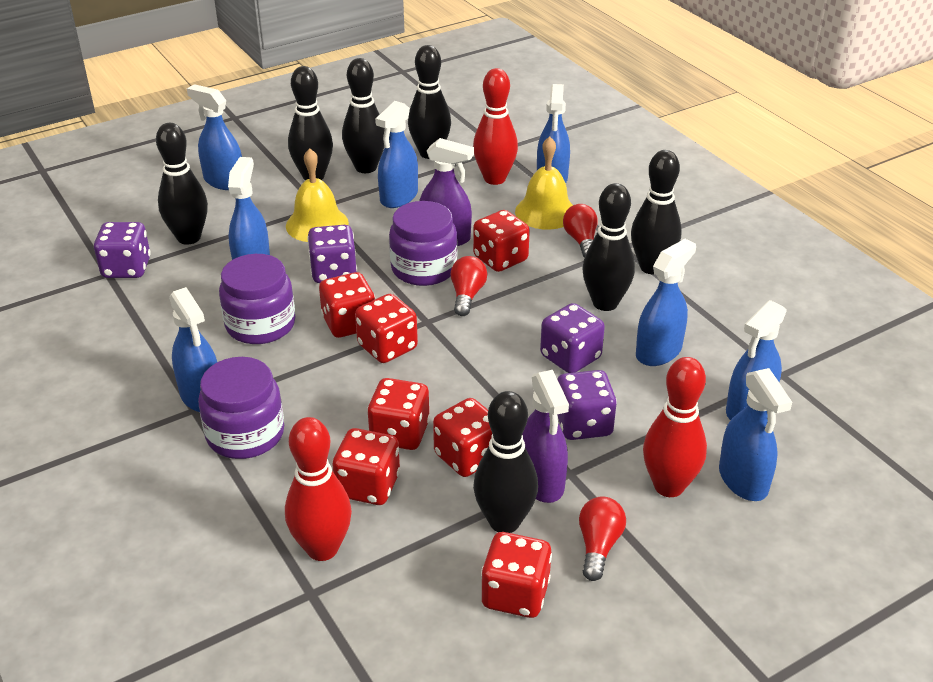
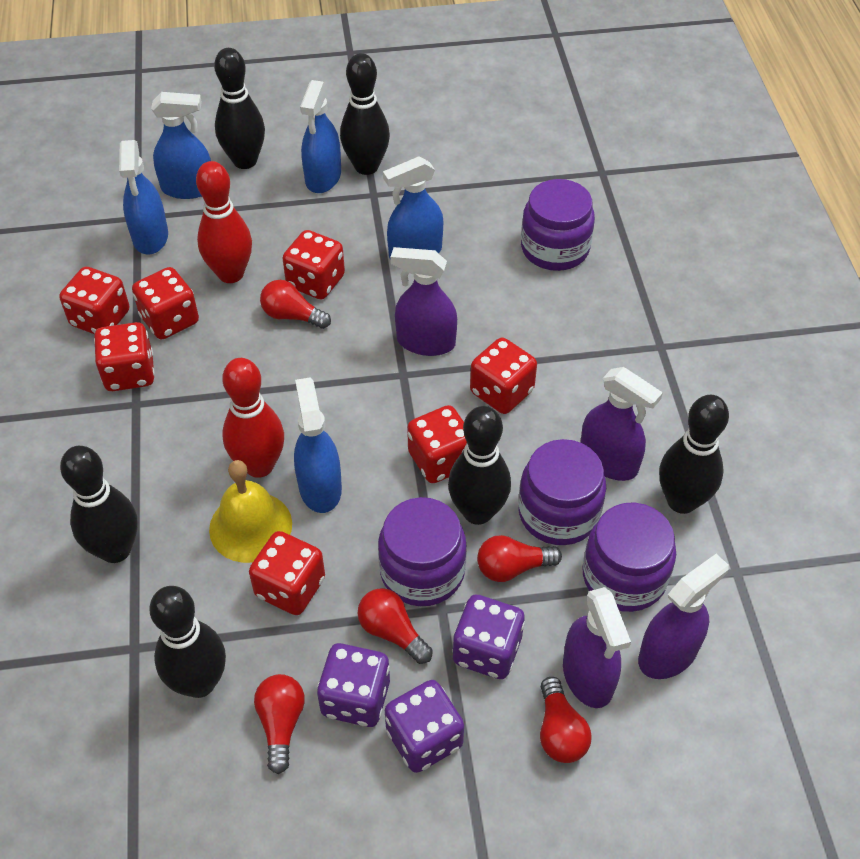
black bowling pin: 7 -> 6
blue spray bottle: 8 -> 5
purple dice: 4 -> 3
purple jar: 3 -> 4
purple spray bottle: 2 -> 4
red bowling pin: 3 -> 2
red light bulb: 3 -> 5
yellow bell: 2 -> 1

